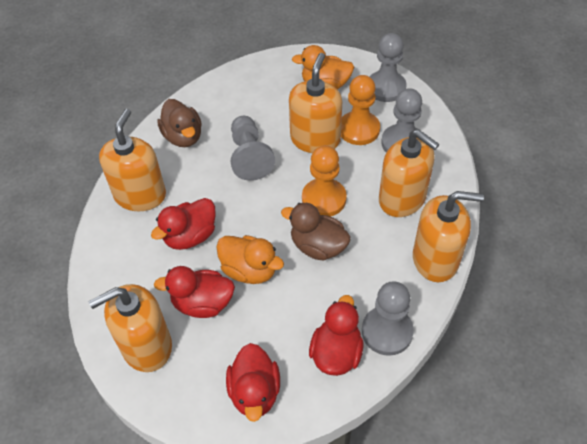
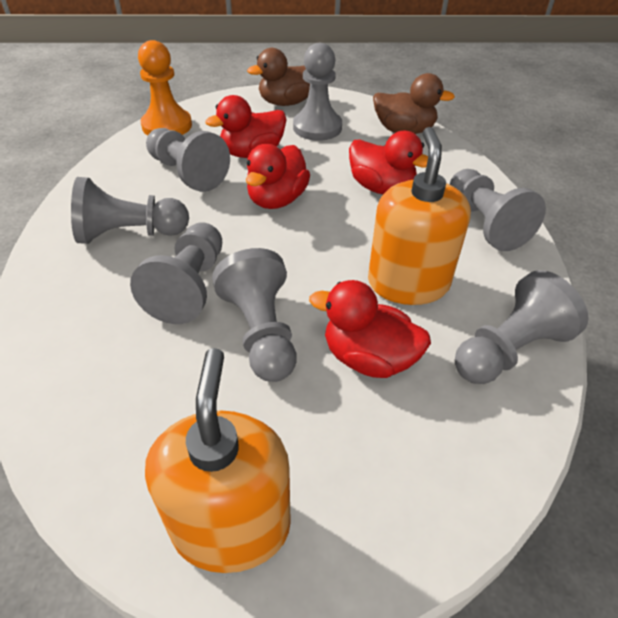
grey pawn: 4 -> 7
orange duck: 2 -> 0
orange pawn: 2 -> 1
orange soap dispenser: 5 -> 2

